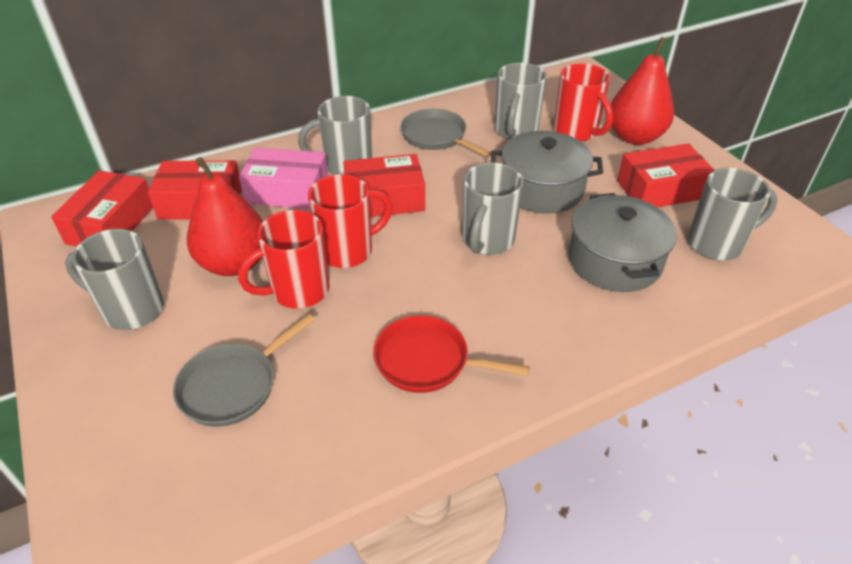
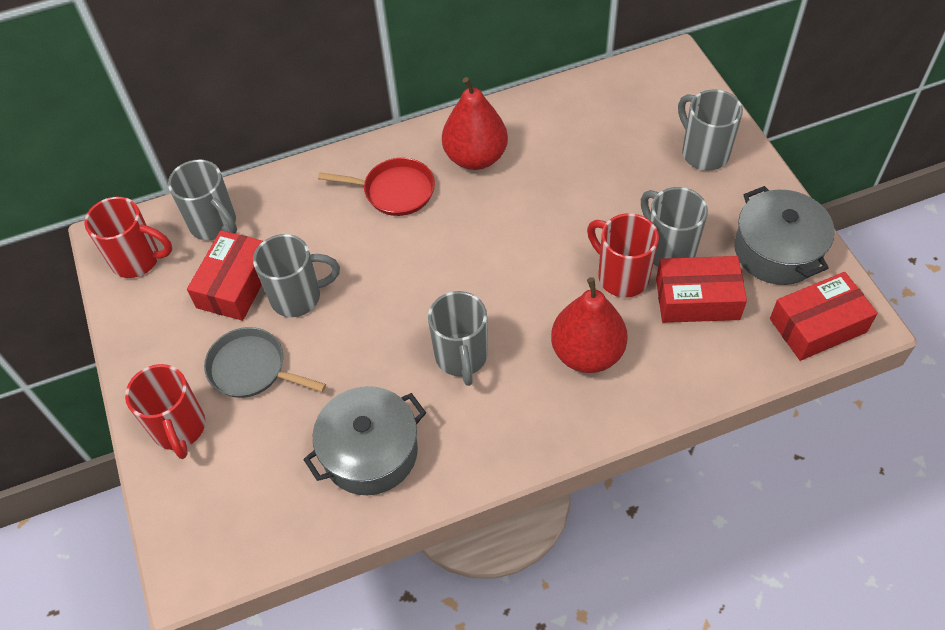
grey pan: 2 -> 1
pink box: 1 -> 0
red box: 4 -> 3

